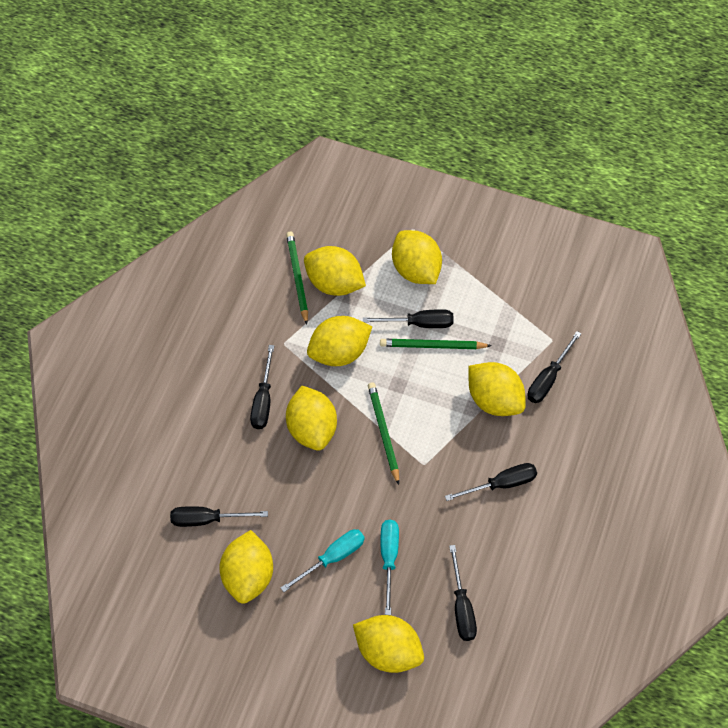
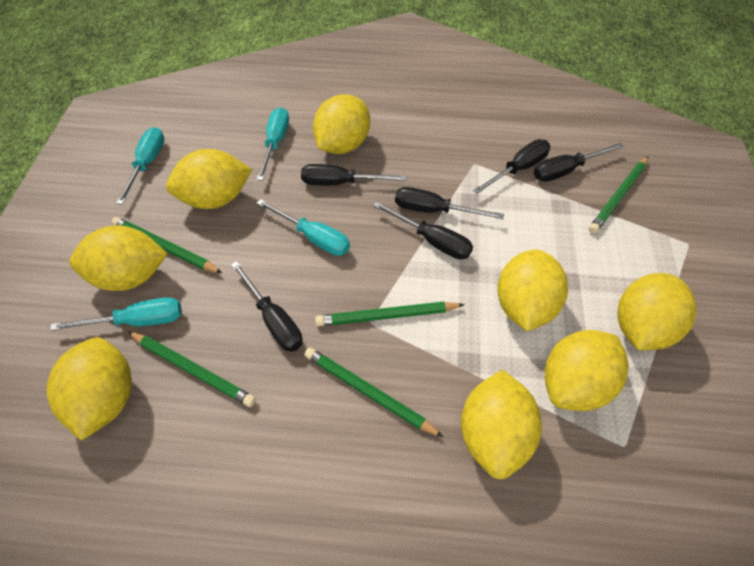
green pencil: 3 -> 5
turquoise screwdriver: 2 -> 4
yellow lemon: 7 -> 8

